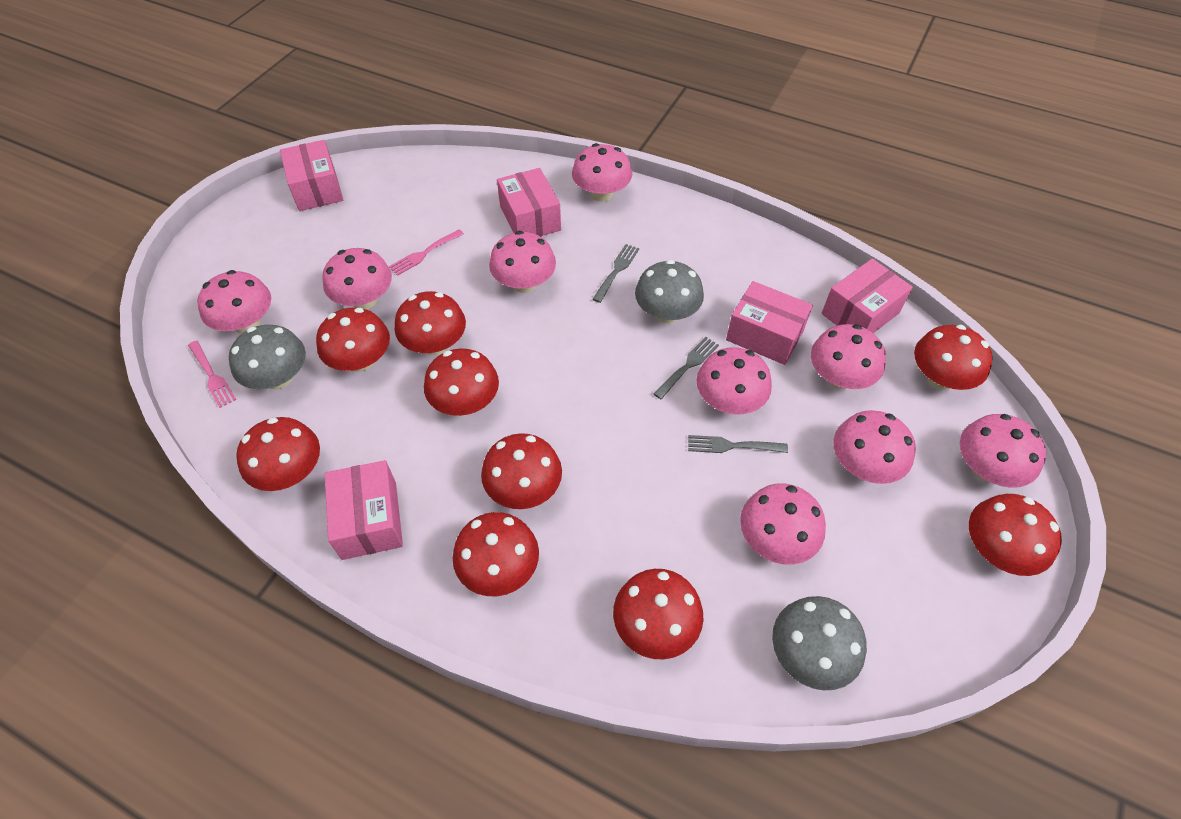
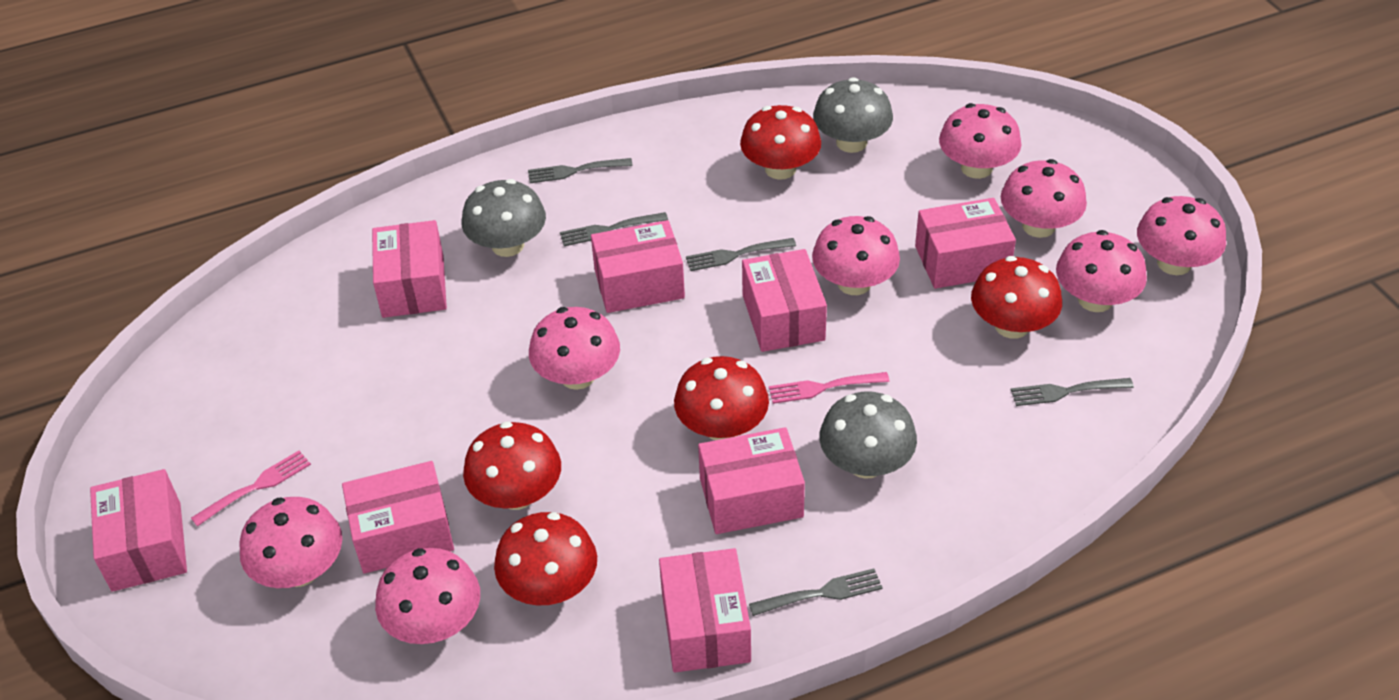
grey fork: 3 -> 5
pink box: 5 -> 8
pink mushroom: 9 -> 8
red mushroom: 9 -> 5

